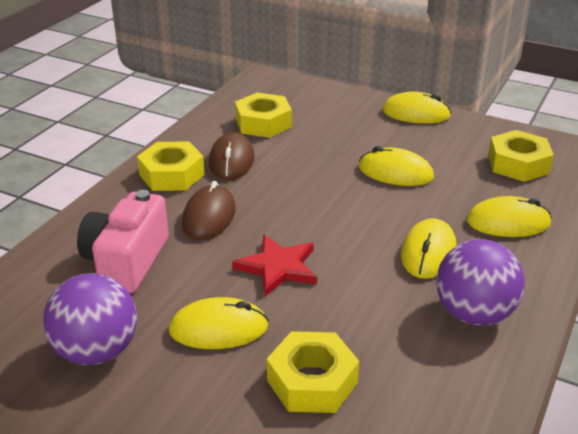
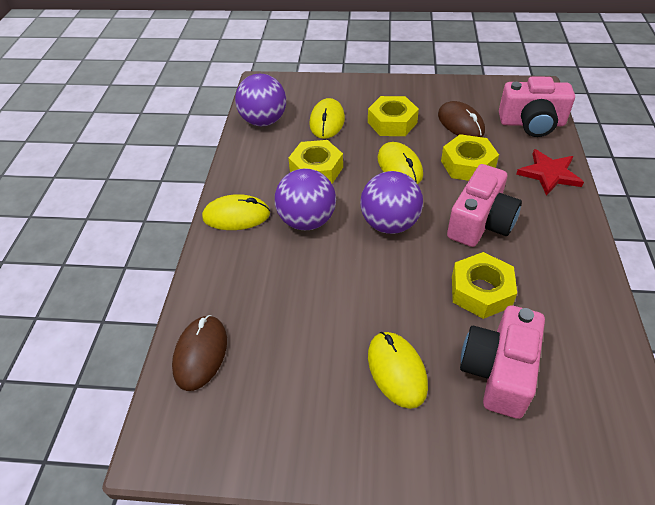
pink camera: 1 -> 3
purple ball: 2 -> 3
yellow mouse: 5 -> 4

